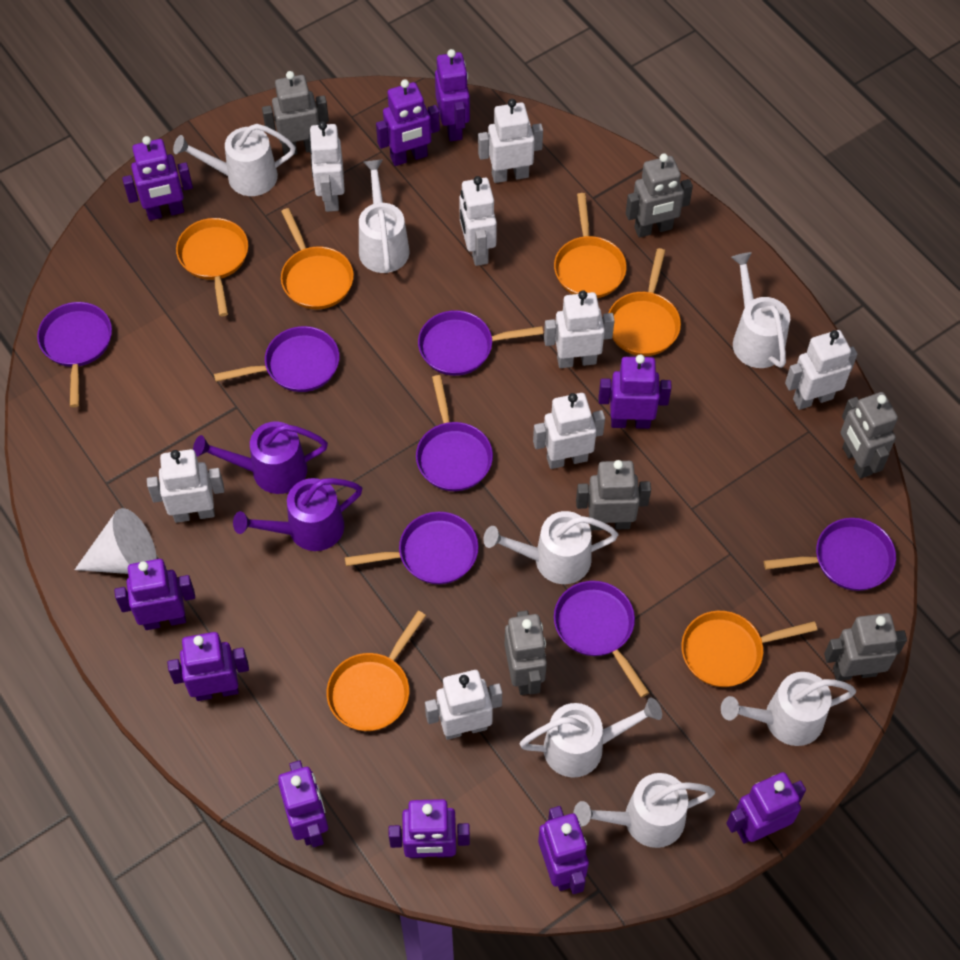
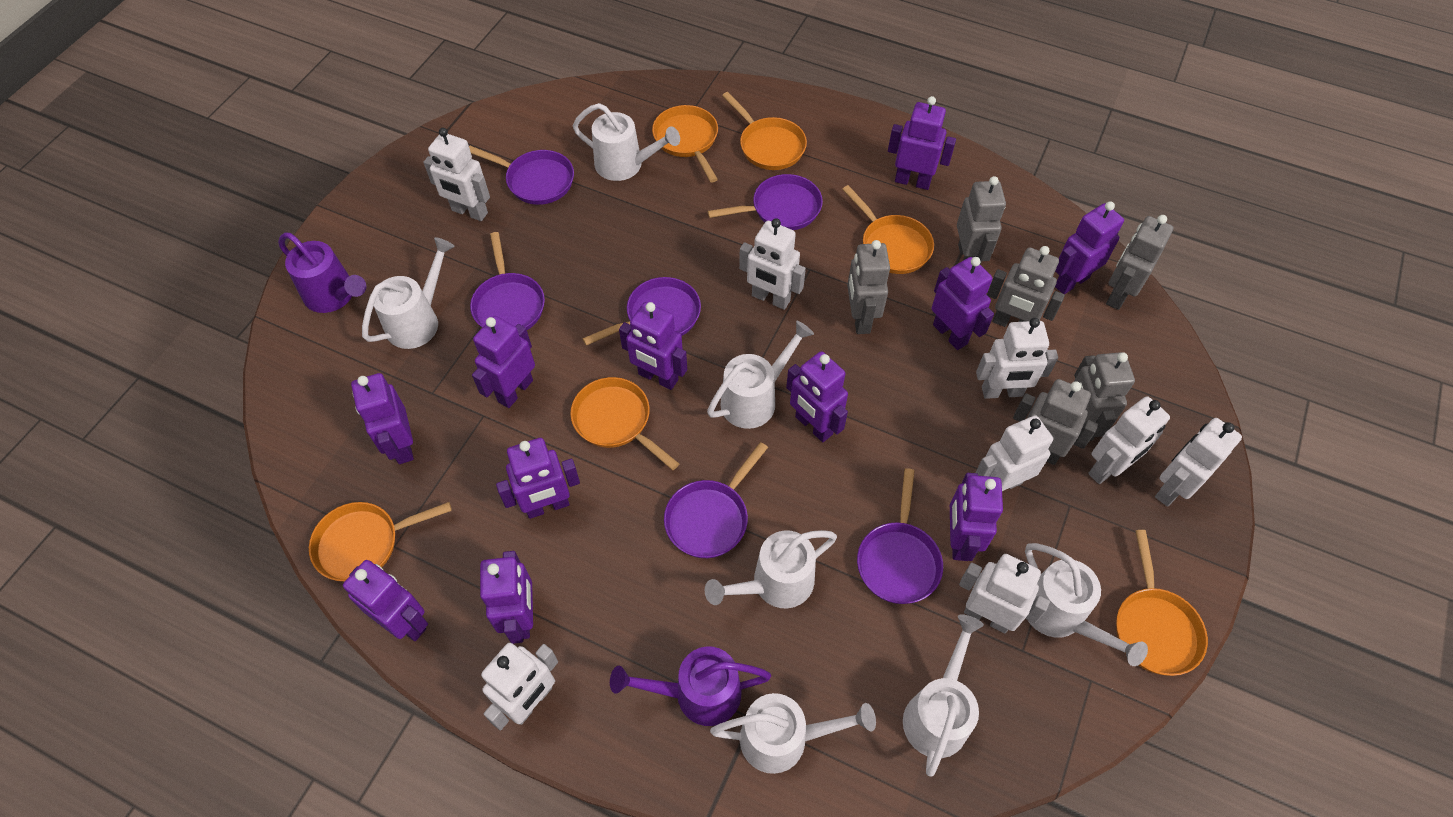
purple pan: 7 -> 6
purple robot: 10 -> 11
white cone: 1 -> 0

